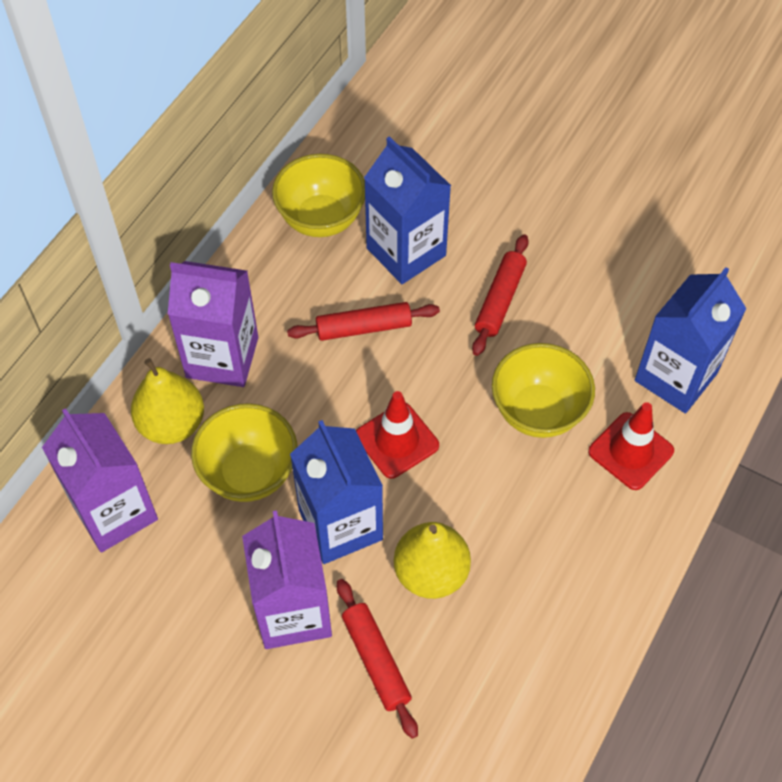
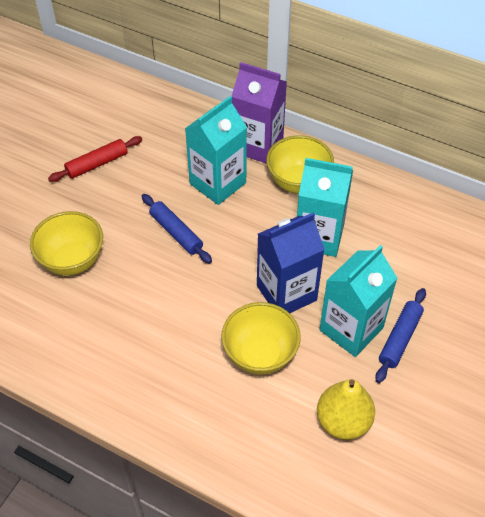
blue carton: 3 -> 1
blue rolling pin: 0 -> 2
purple carton: 3 -> 1
red rolling pin: 3 -> 1
red traffic cone: 2 -> 0
turquoise carton: 0 -> 3
yellow pear: 2 -> 1

